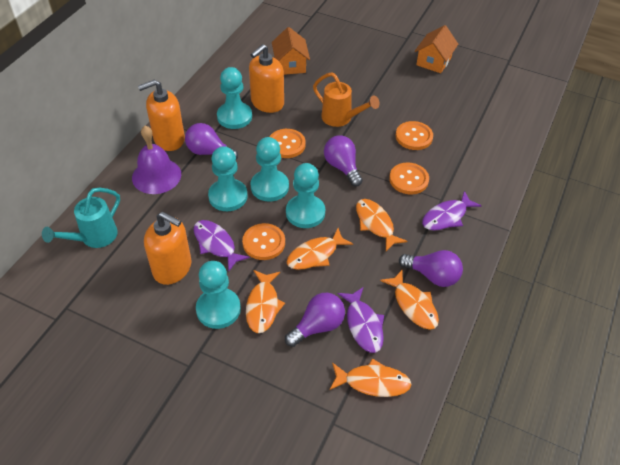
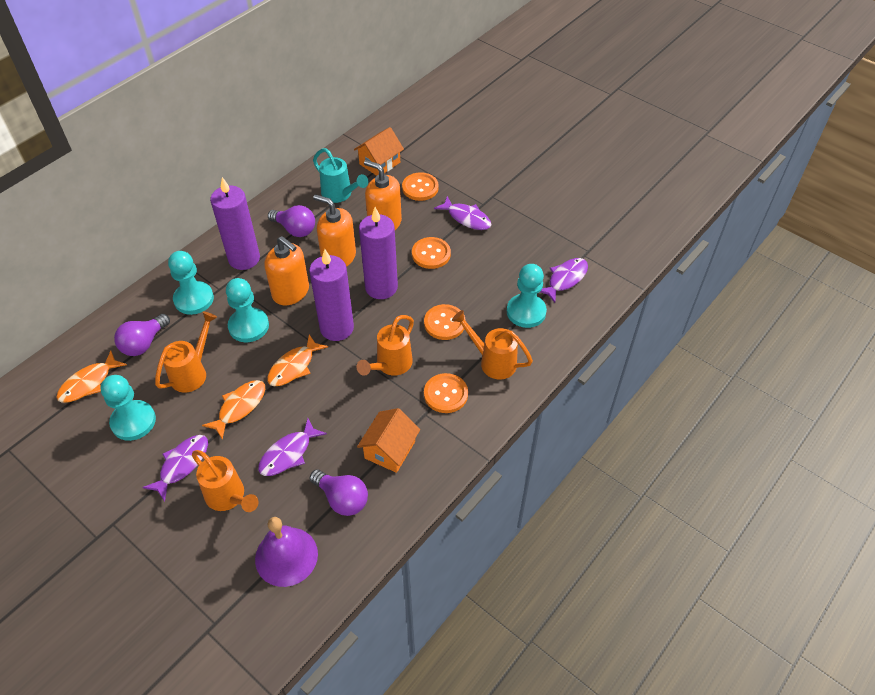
orange fish: 5 -> 3
orange watering can: 1 -> 4
purple candle: 0 -> 3
purple fish: 3 -> 4
purple light bulb: 4 -> 3
turquoise pawn: 5 -> 4

